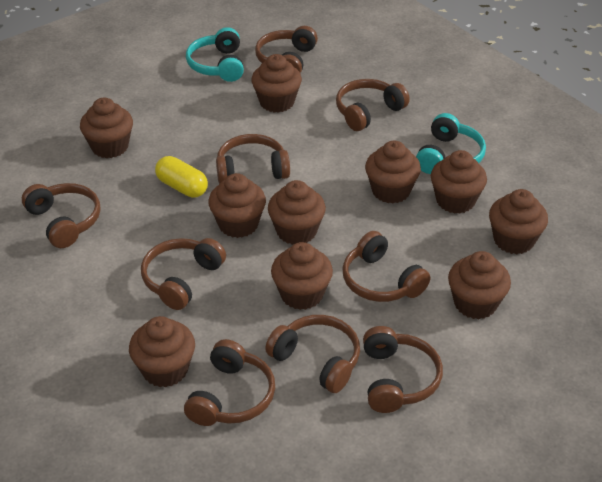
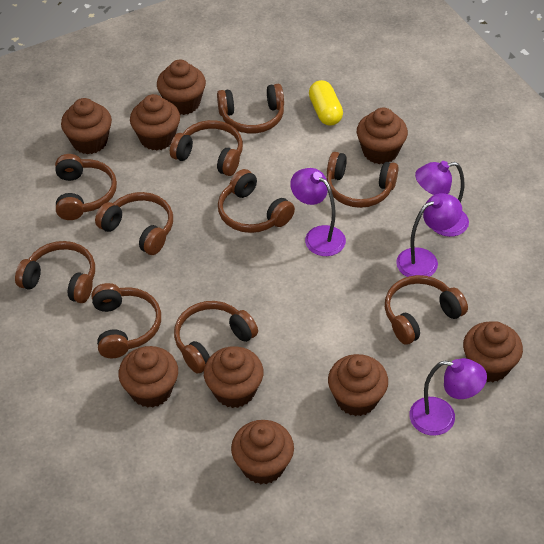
brown cupcake: 10 -> 9
brown headphones: 9 -> 10
purple lamp: 0 -> 4
turquoise headphones: 2 -> 0

